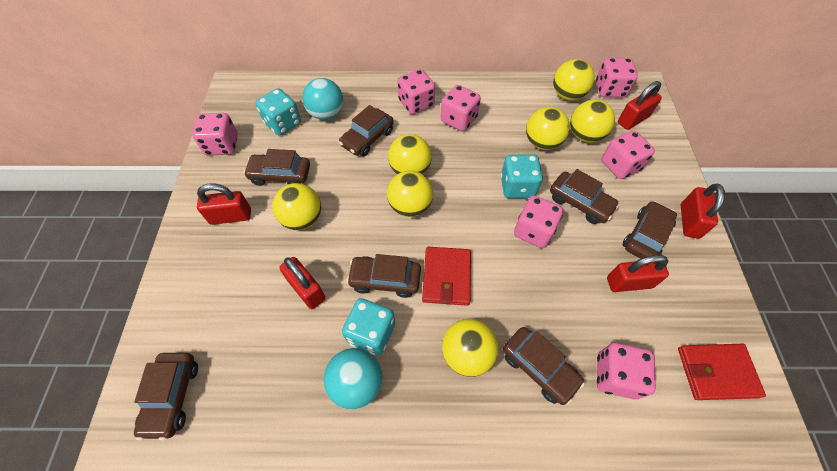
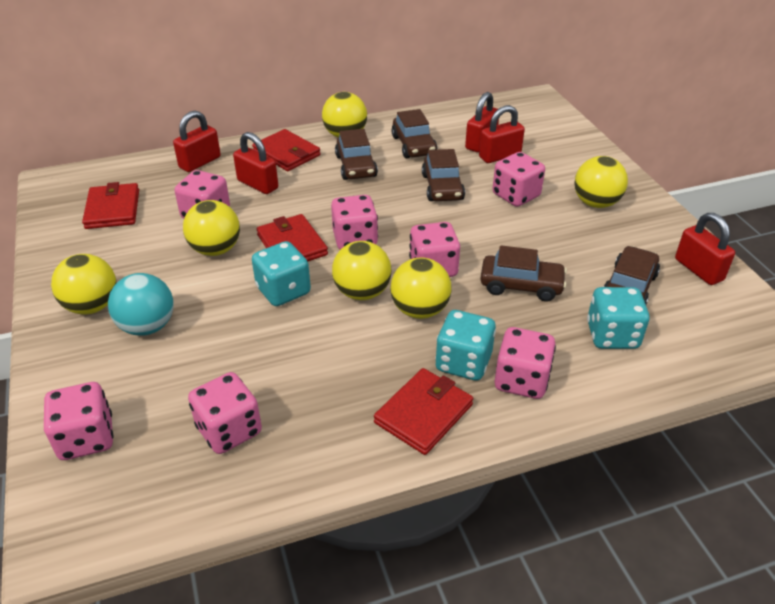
brown car: 7 -> 5
red wallet: 2 -> 4
turquoise ball: 2 -> 1
yellow ball: 7 -> 6

